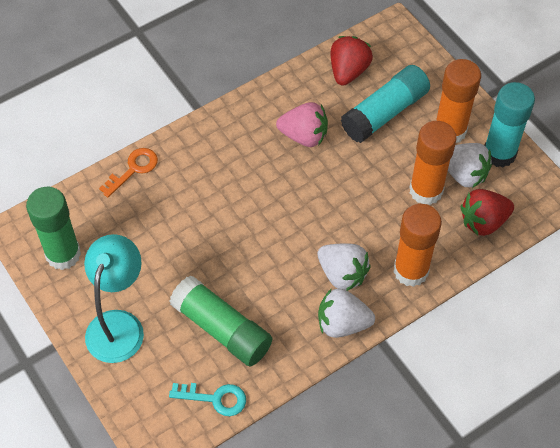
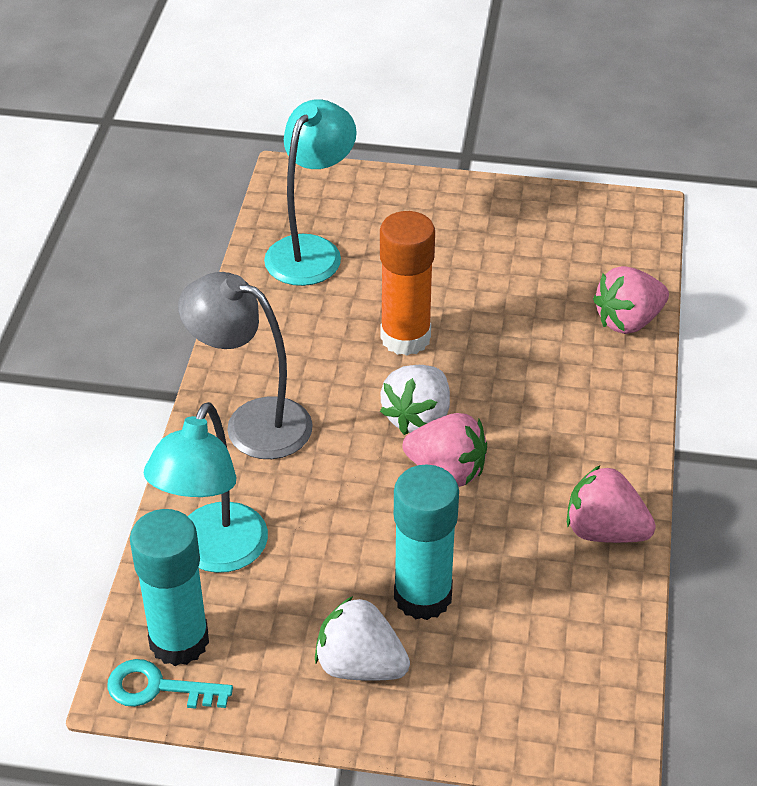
green glue stick: 2 -> 0
grey lamp: 0 -> 1
orange glue stick: 3 -> 1
orange key: 1 -> 0
pink strawberry: 1 -> 3
red strawberry: 2 -> 0
turquoise lamp: 1 -> 2
white strawberry: 3 -> 2

